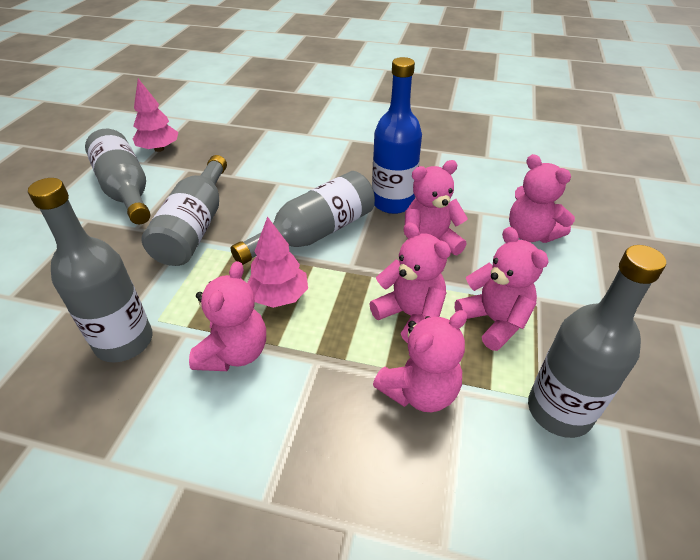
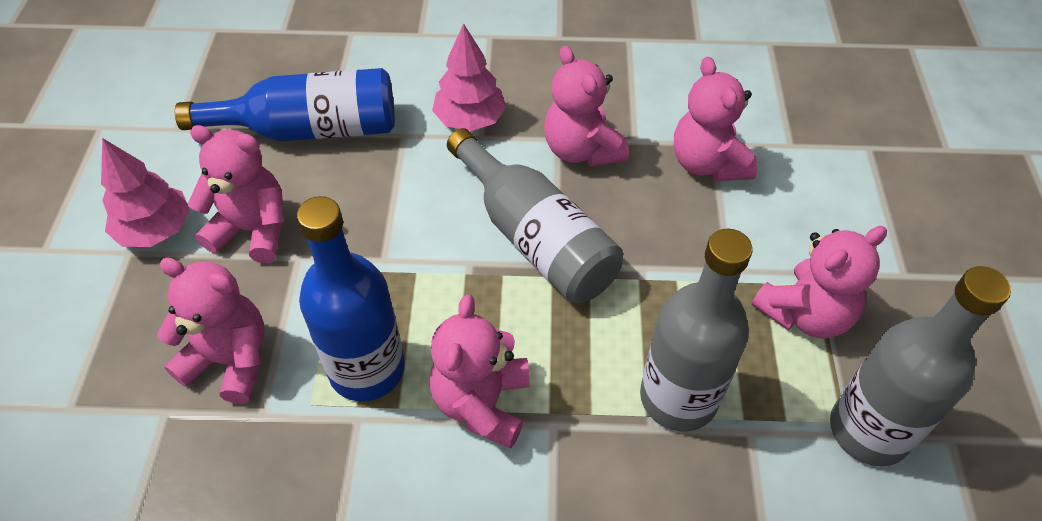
blue bottle: 1 -> 2
grey bottle: 5 -> 3

